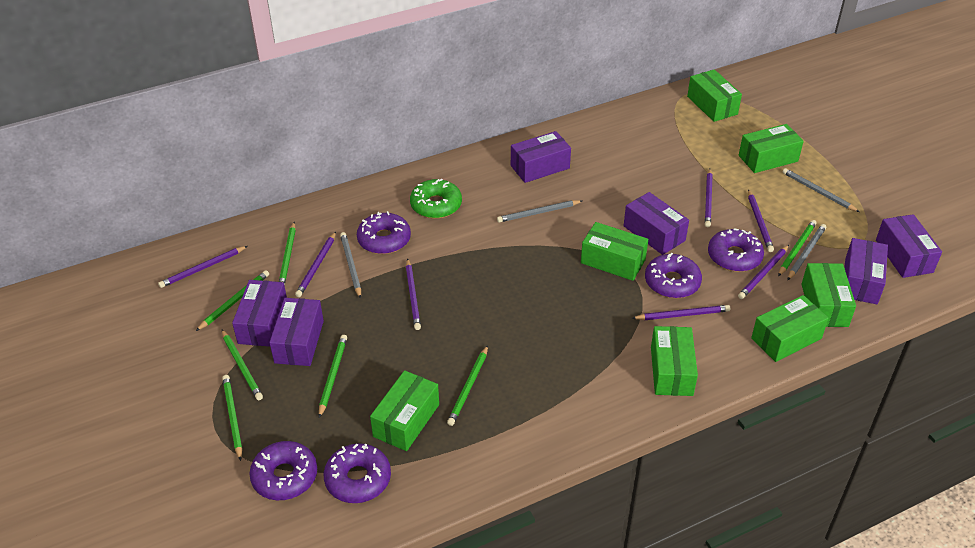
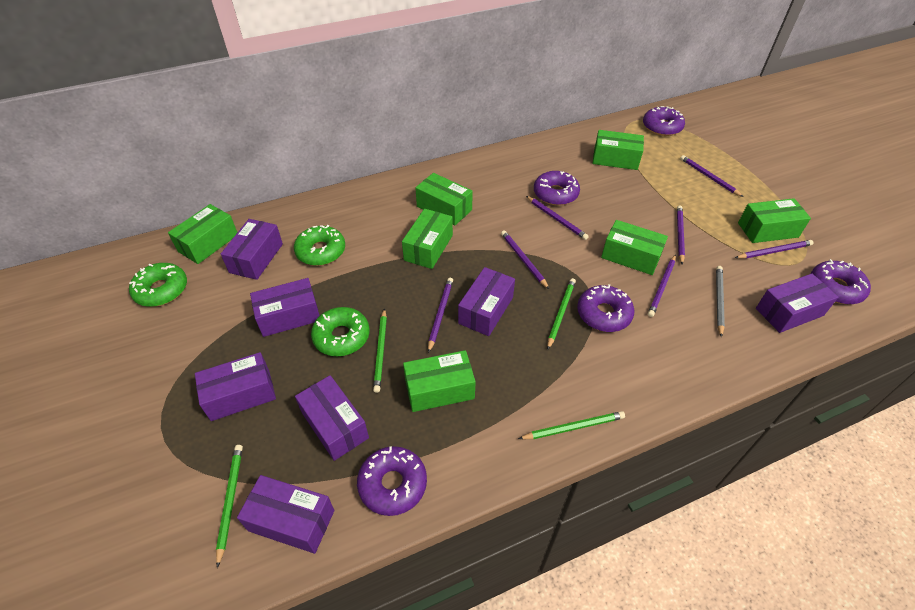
green donut: 1 -> 3
green pencil: 7 -> 4
grey pencil: 4 -> 1
purple box: 6 -> 7

